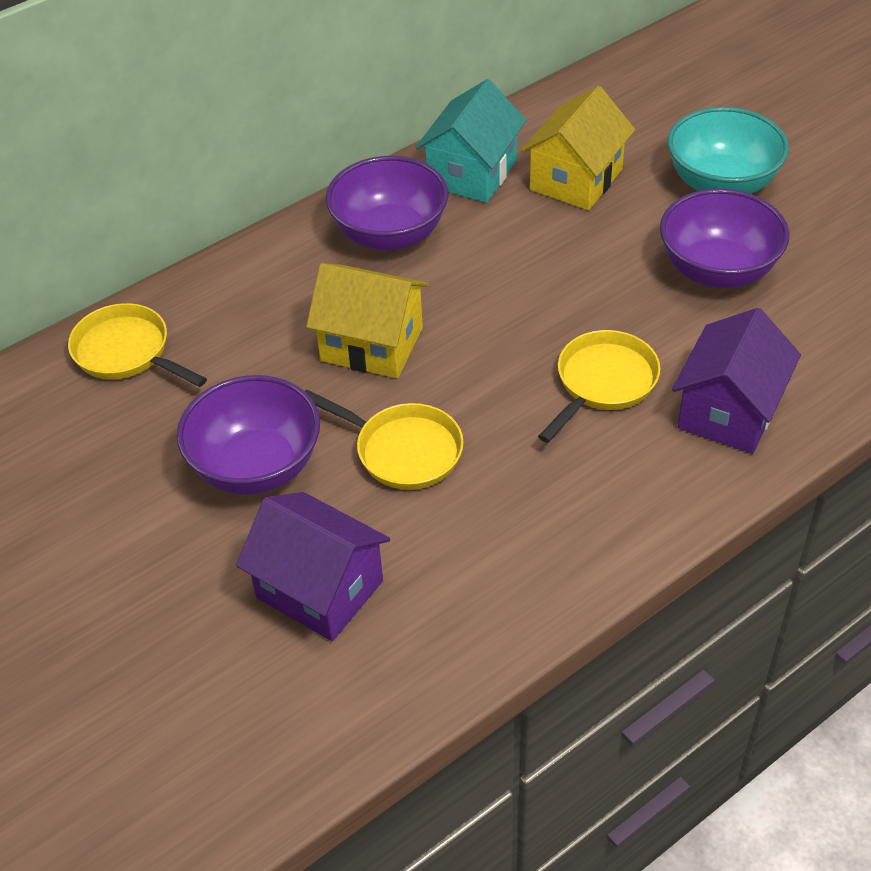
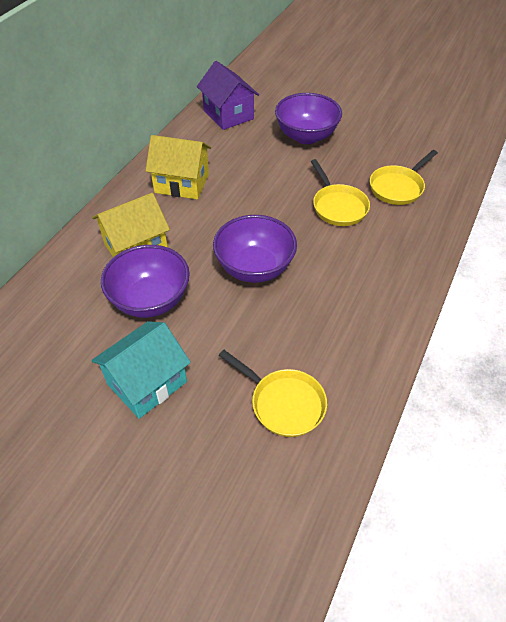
purple house: 2 -> 1
turquoise bowl: 1 -> 0

